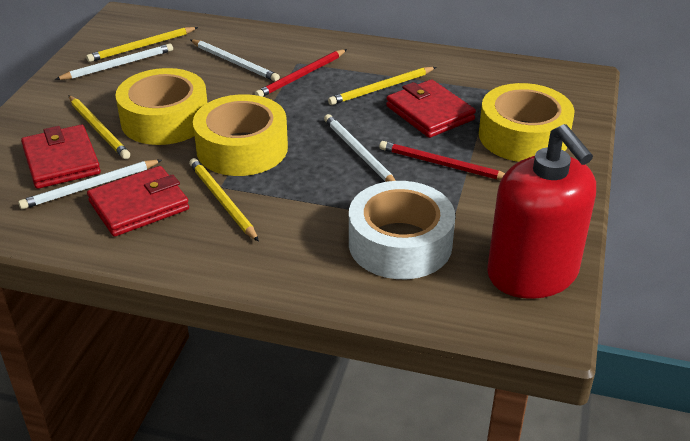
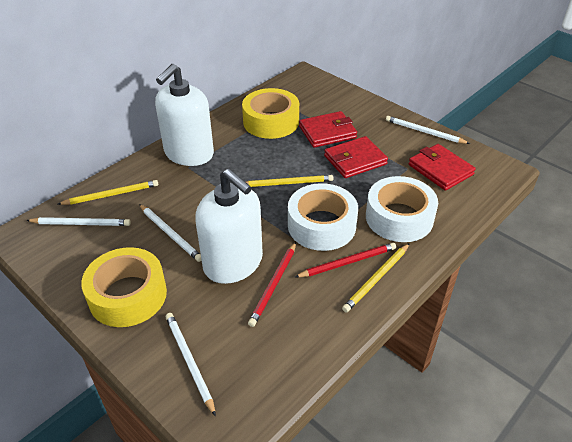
red soap dispenser: 1 -> 0
white soap dispenser: 0 -> 2
white tape: 1 -> 2
yellow pencil: 4 -> 3
yellow tape: 3 -> 2

